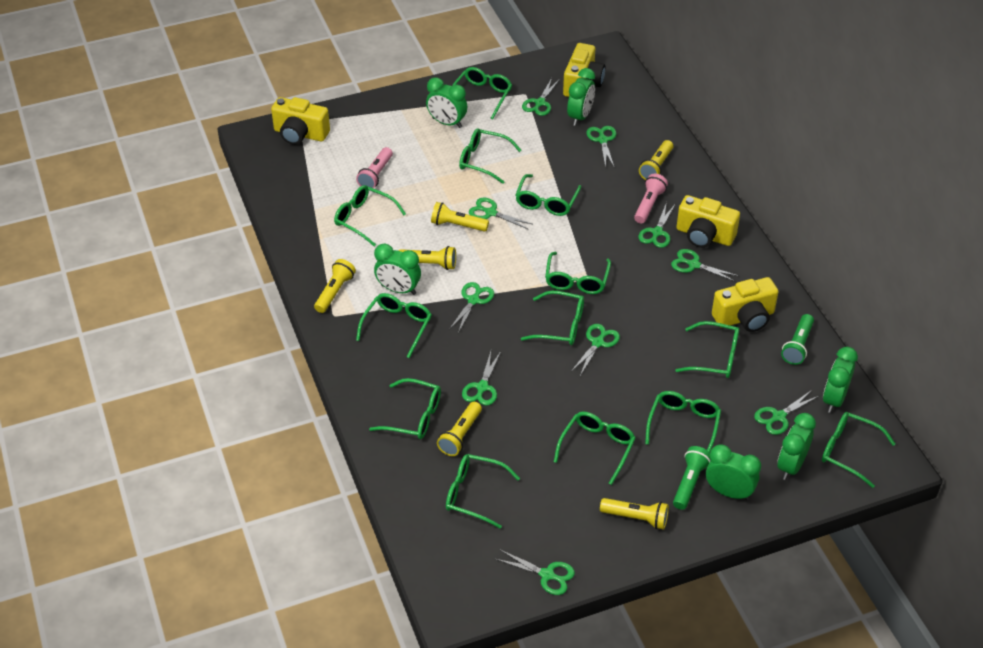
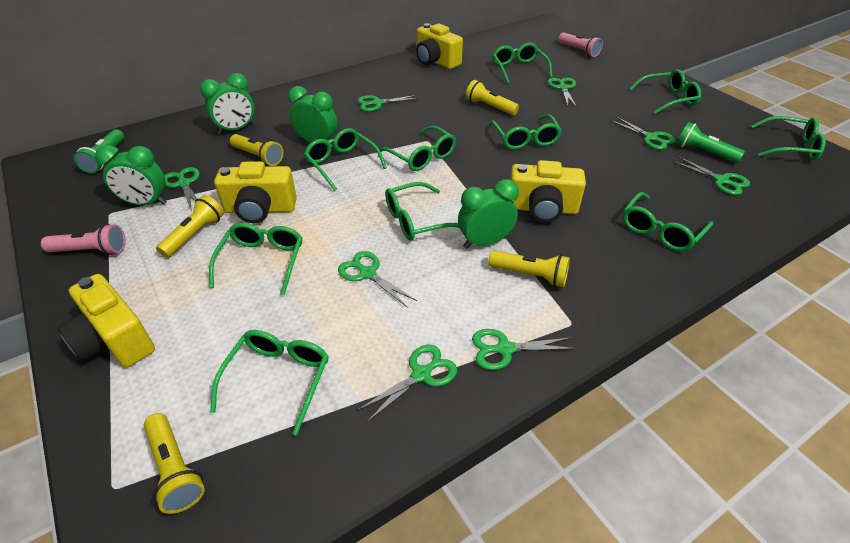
green clock: 6 -> 4
green glasses: 13 -> 10
green scissors: 10 -> 8
yellow flashlight: 6 -> 5

